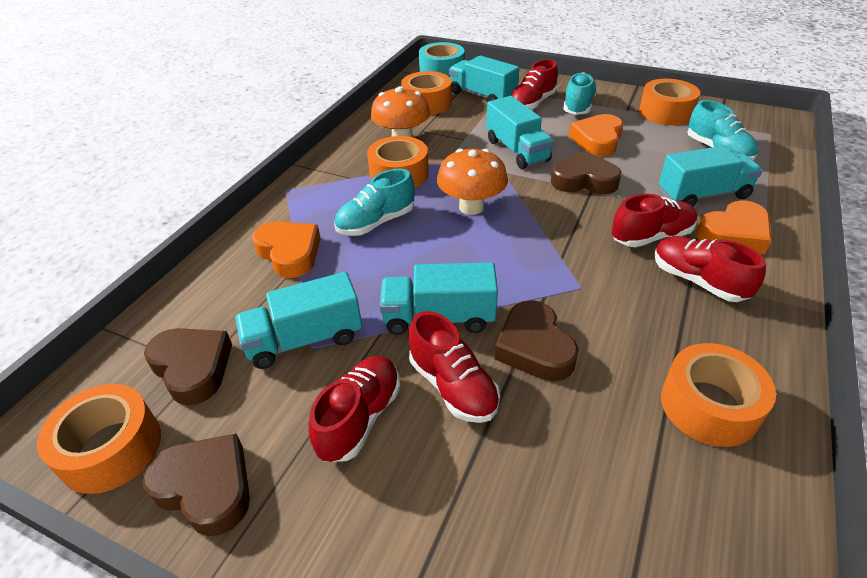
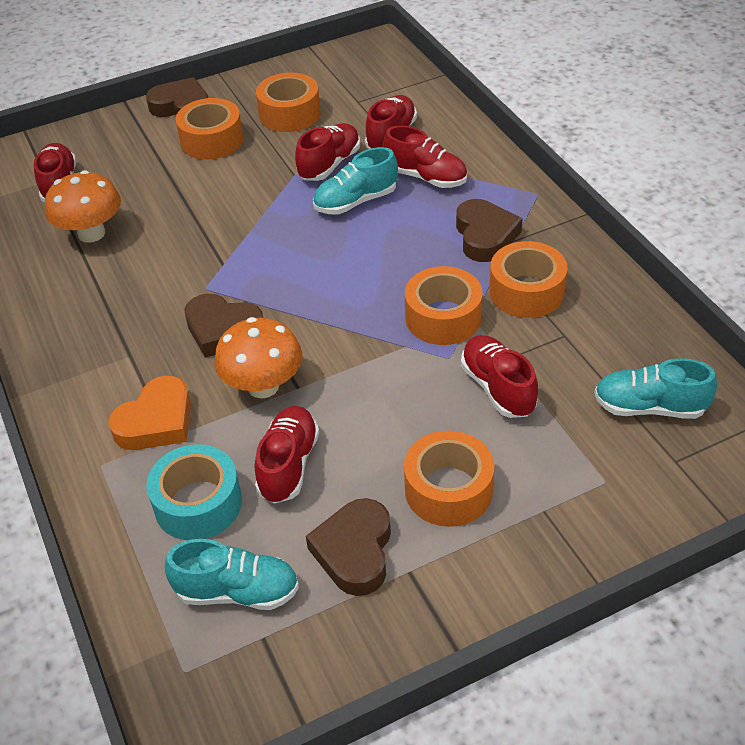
orange heart: 3 -> 1
red shoe: 5 -> 6
turquoise truck: 5 -> 0

